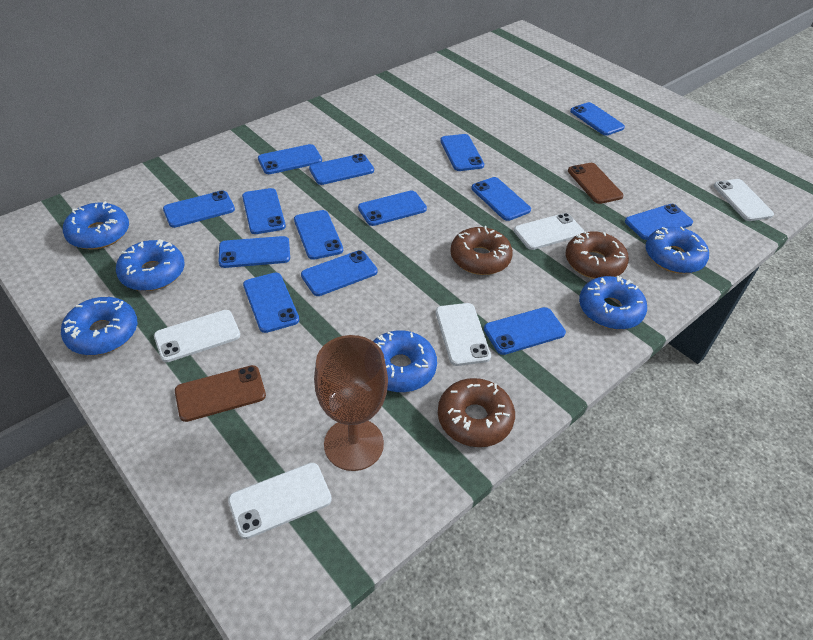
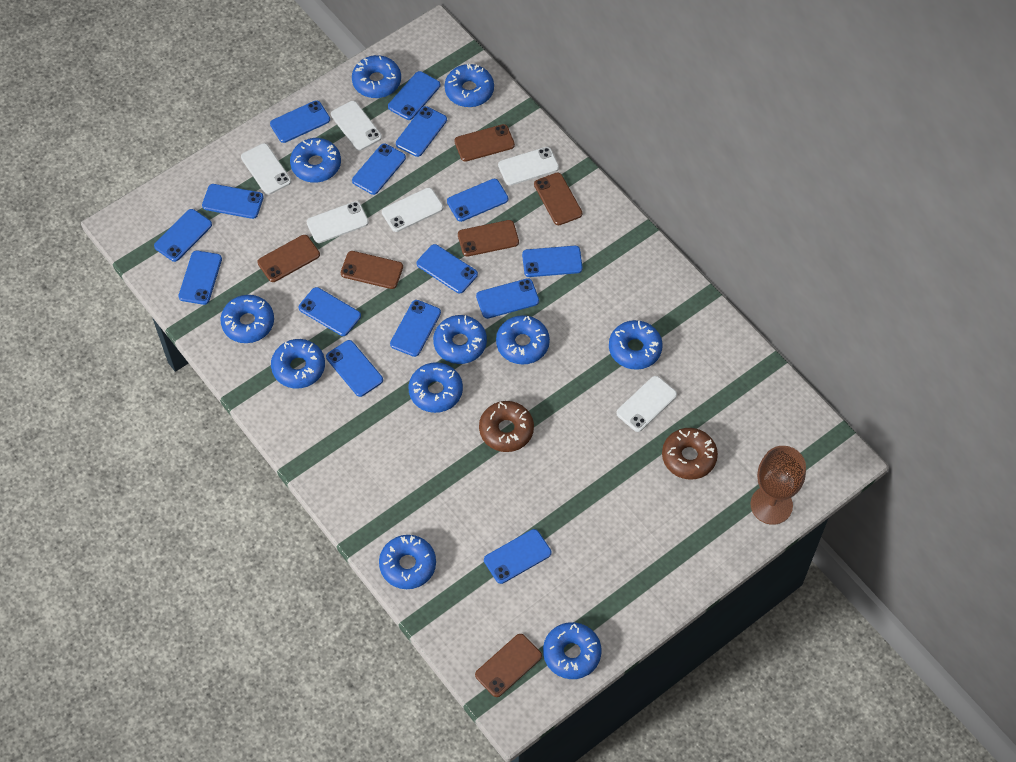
blue donut: 6 -> 11
blue phone: 14 -> 15
brown donut: 3 -> 2
brown phone: 2 -> 6
white phone: 5 -> 6

